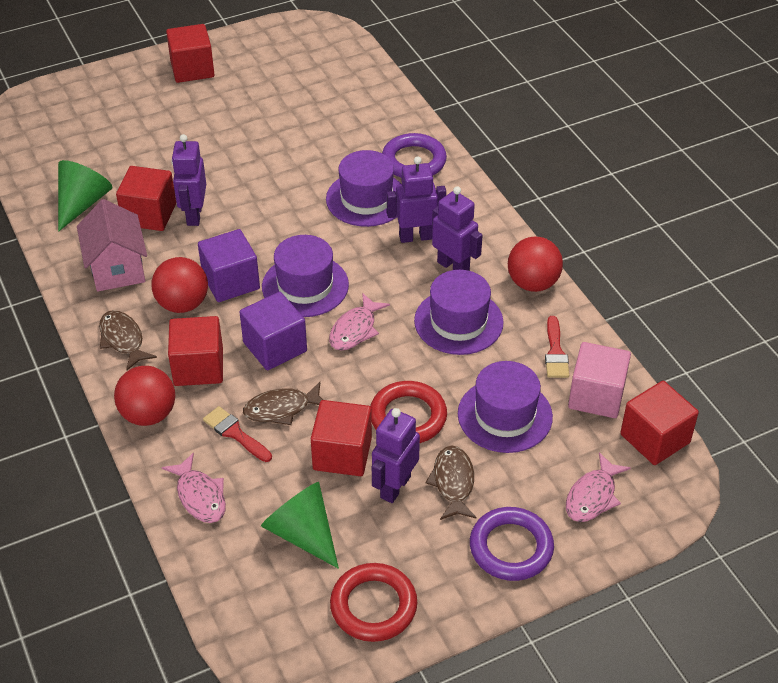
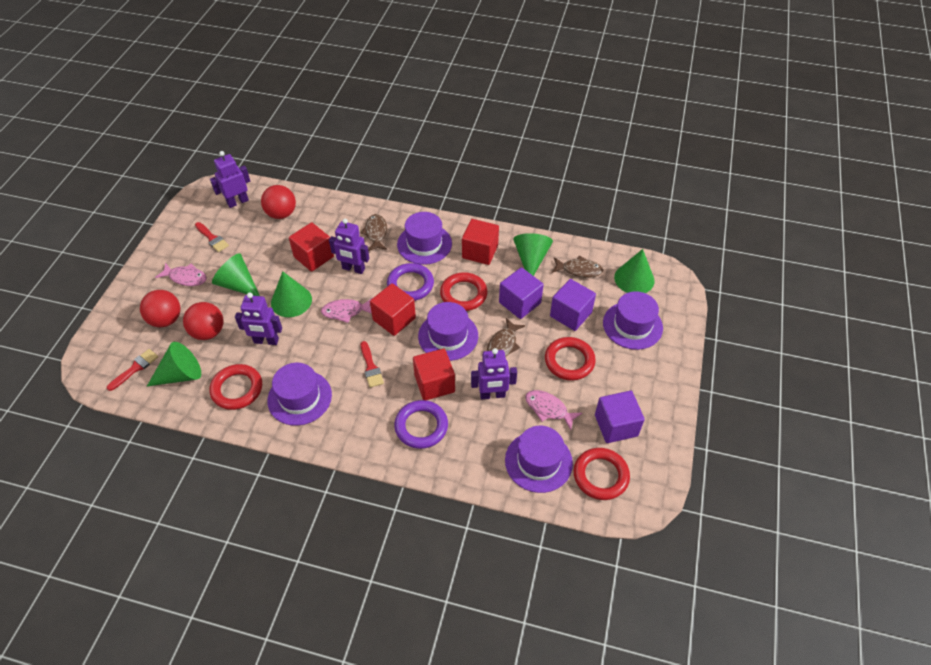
green cone: 2 -> 5
pink cube: 1 -> 0
pink house: 1 -> 0
purple cube: 2 -> 3
purple hat: 4 -> 5
red brush: 2 -> 3
red cube: 5 -> 4
red ring: 2 -> 4

